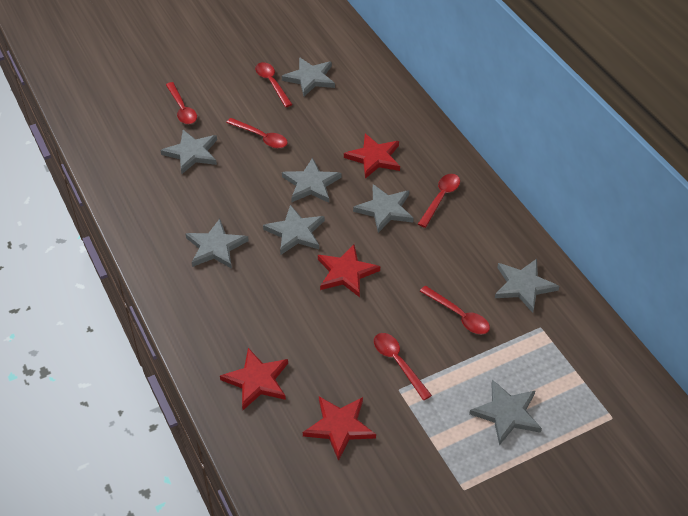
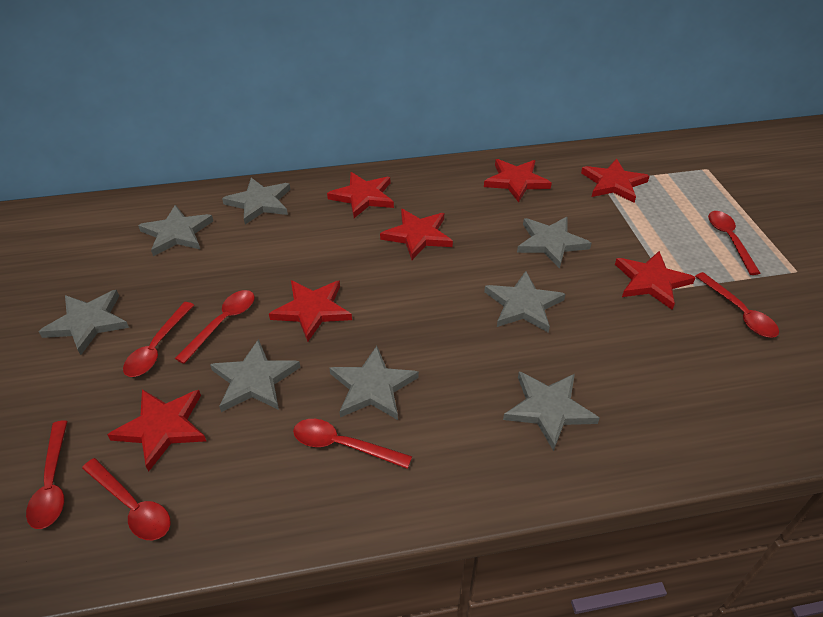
red spoon: 6 -> 7
red star: 4 -> 7

